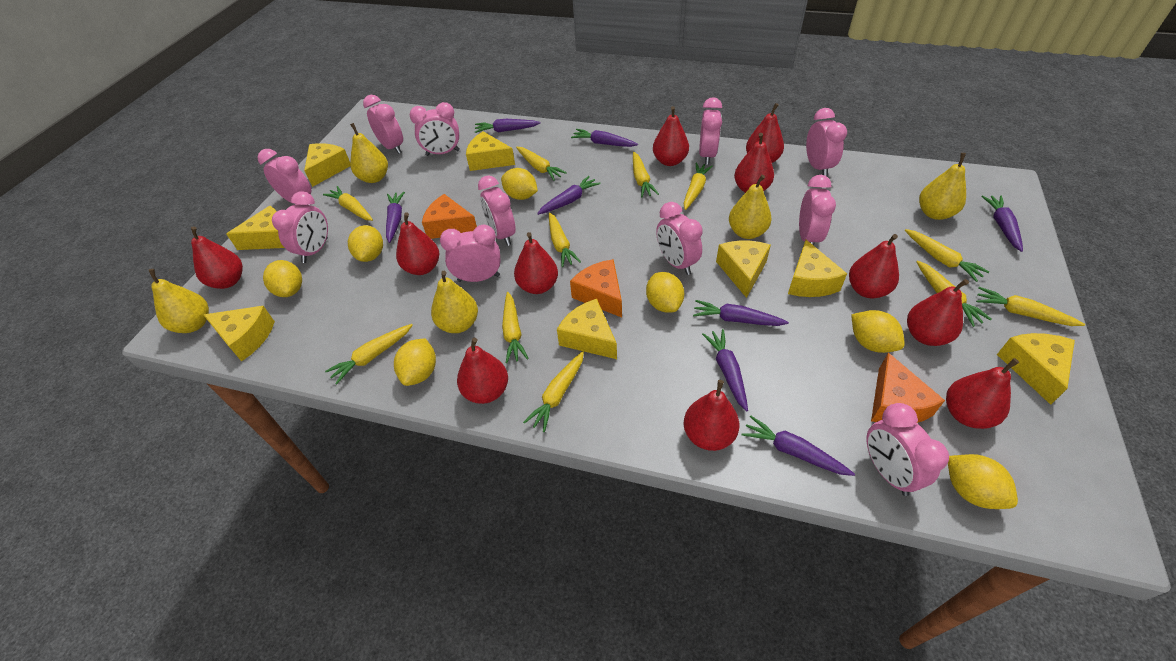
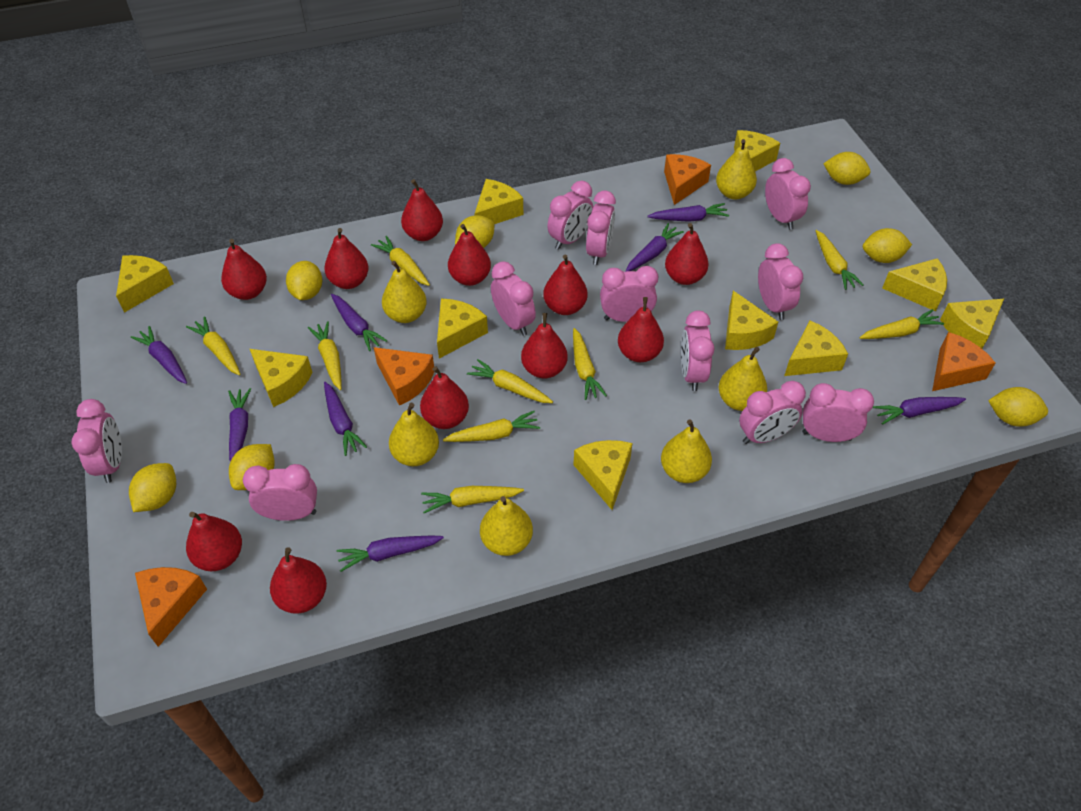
orange cheese: 3 -> 4
yellow carrot: 11 -> 9
yellow cheese: 8 -> 10
yellow pear: 5 -> 6

